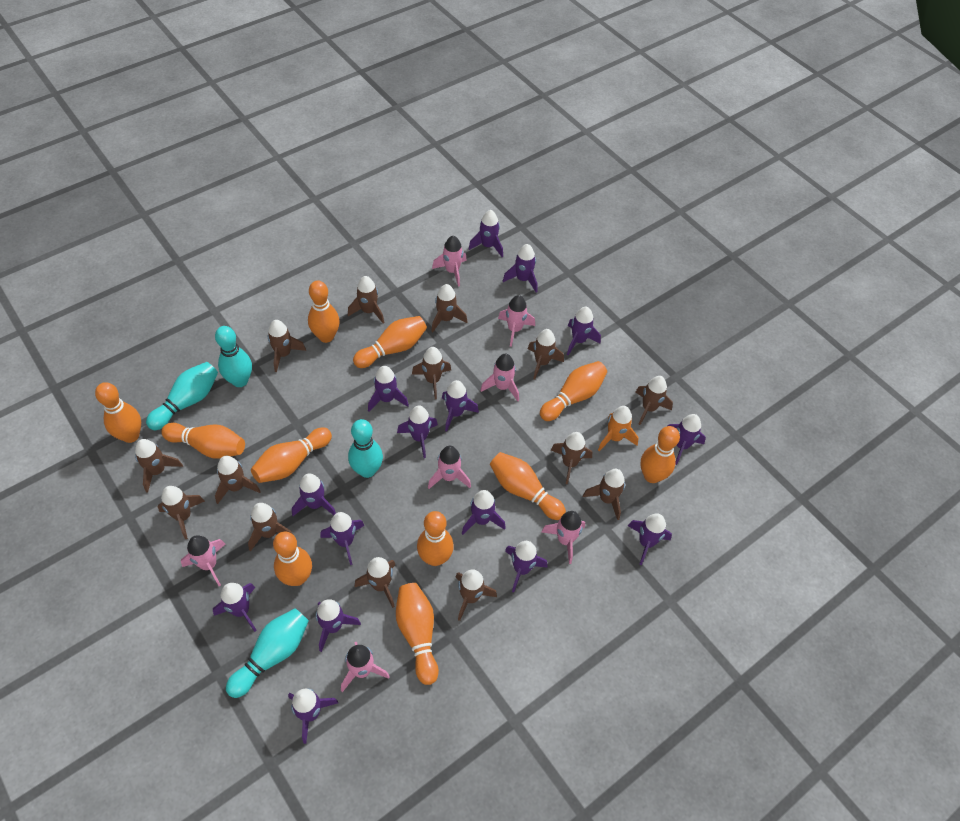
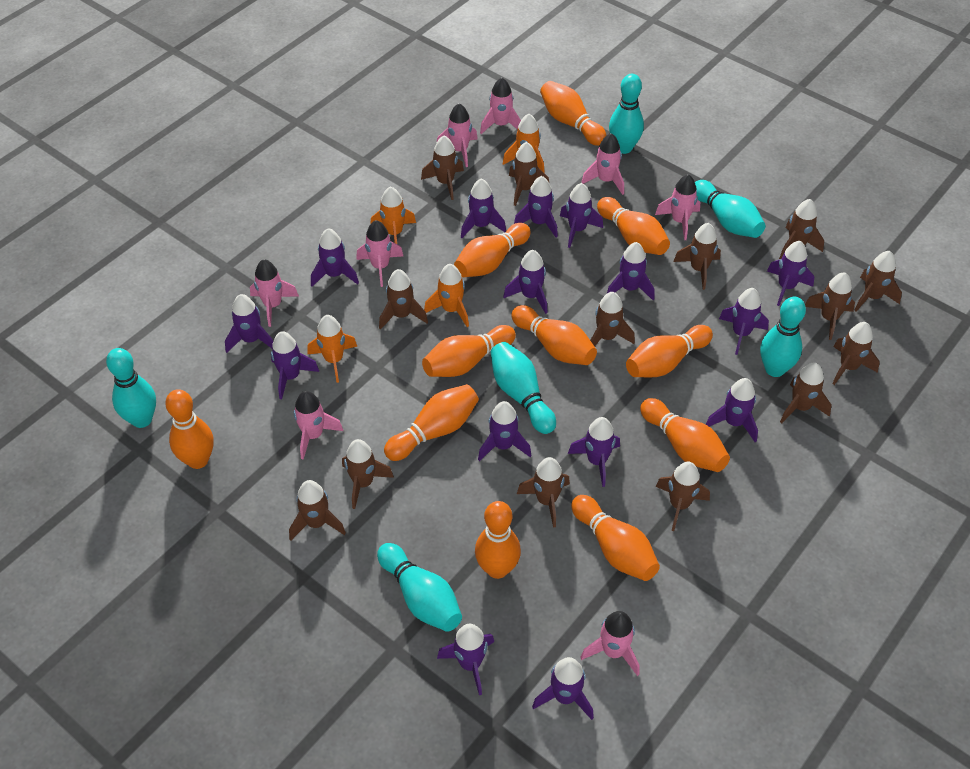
orange rocket: 1 -> 4
pink rocket: 7 -> 8
turquoise bowling pin: 4 -> 6

